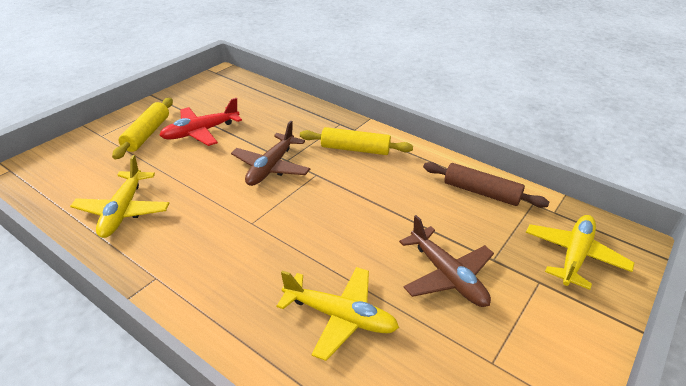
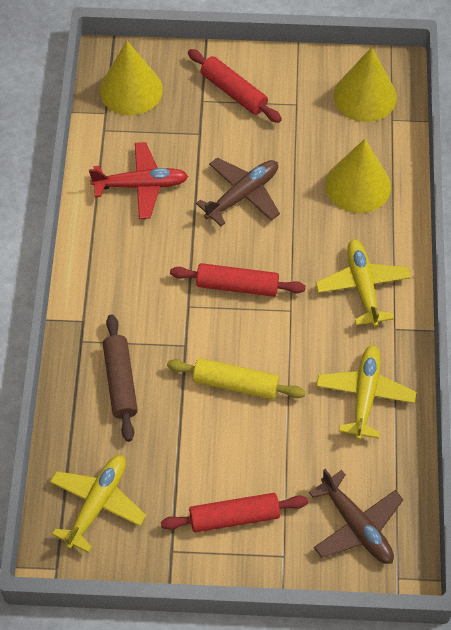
red rolling pin: 0 -> 3
yellow cone: 0 -> 3
yellow rolling pin: 2 -> 1

